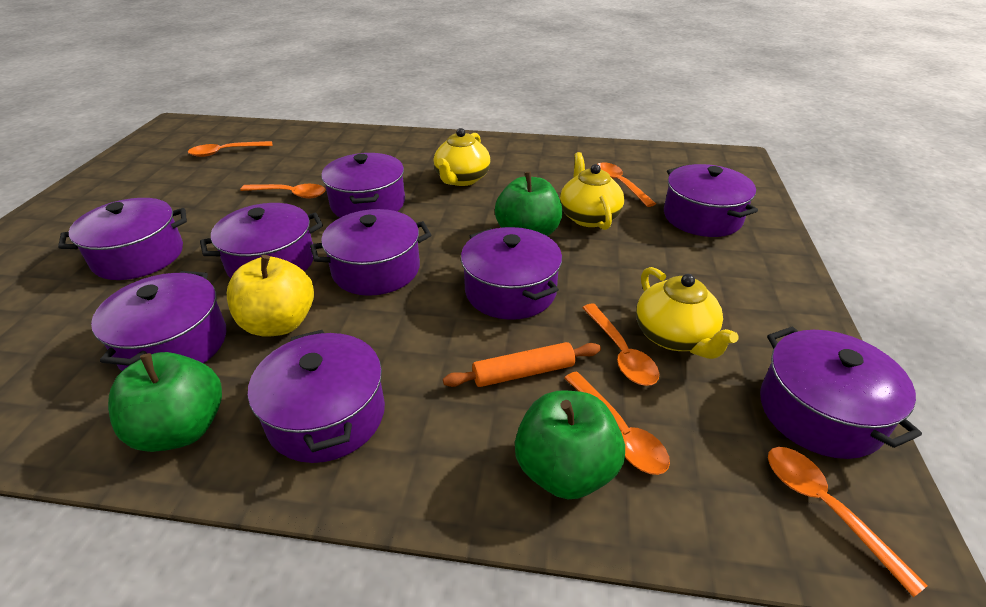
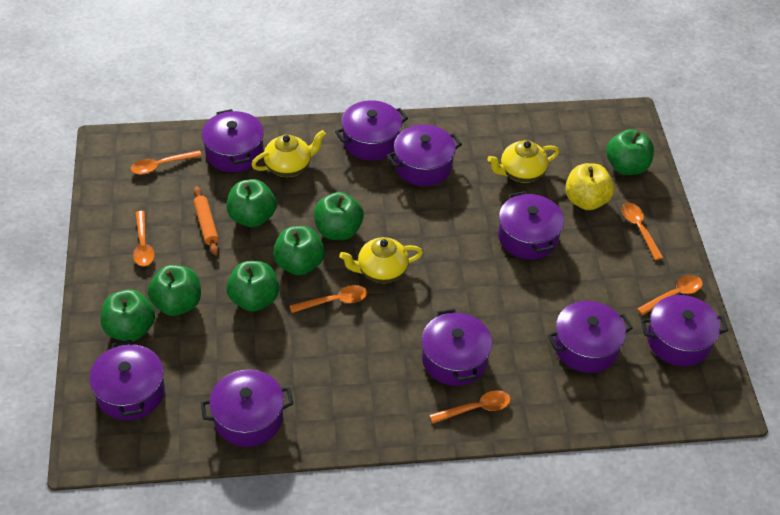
green apple: 3 -> 7

